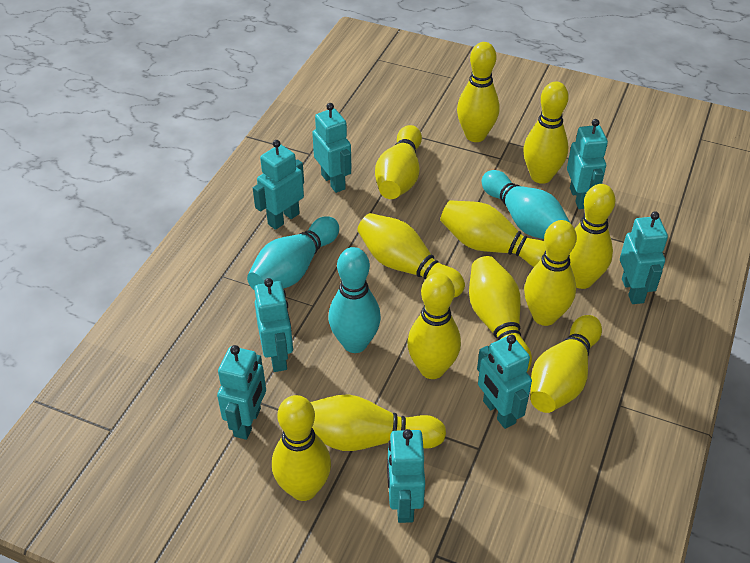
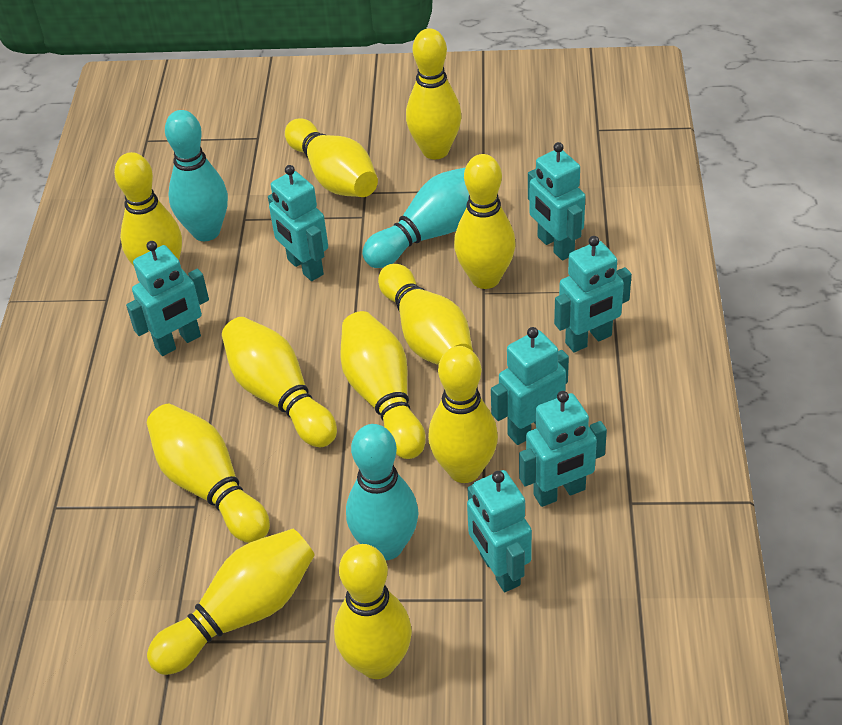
turquoise robot: 8 -> 7
yellow bowling pin: 12 -> 11

